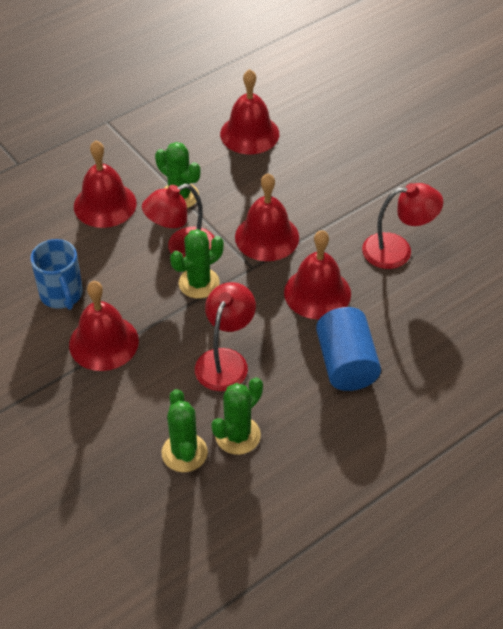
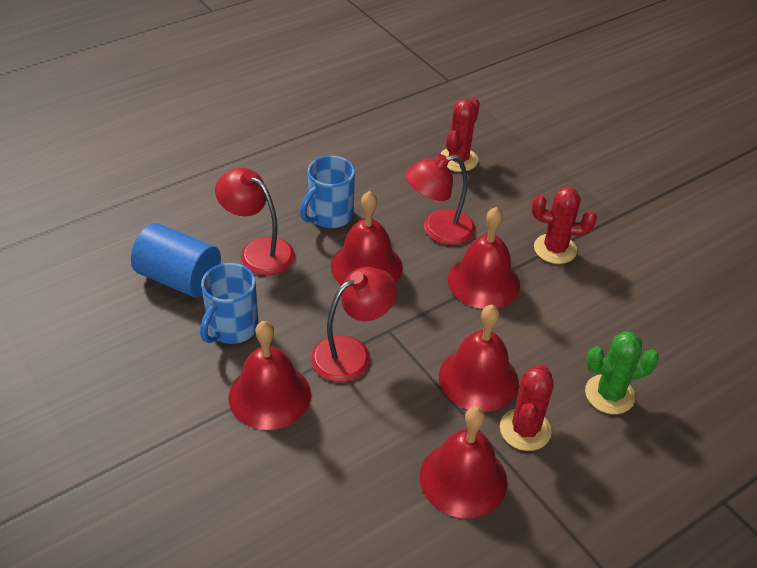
blue mug: 1 -> 2
green cactus: 4 -> 1
red cactus: 0 -> 3

